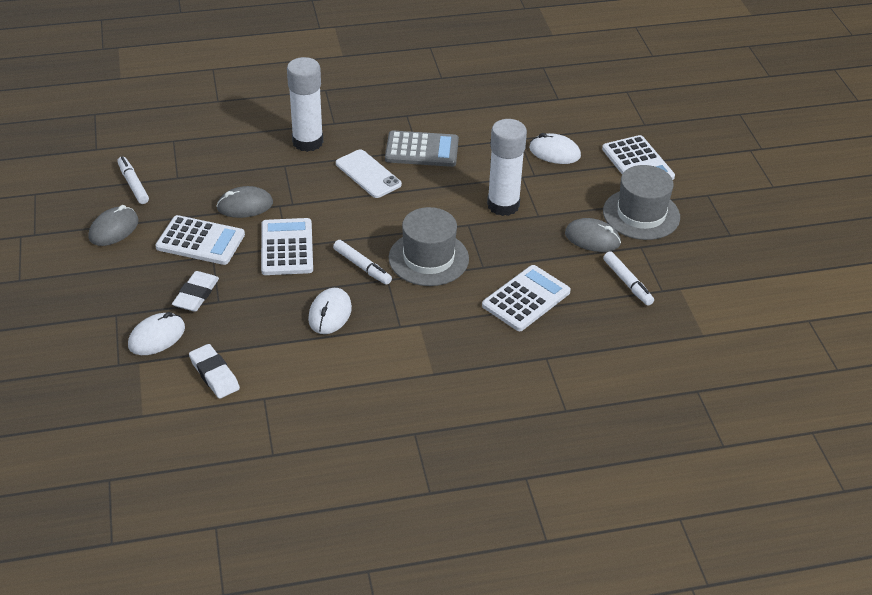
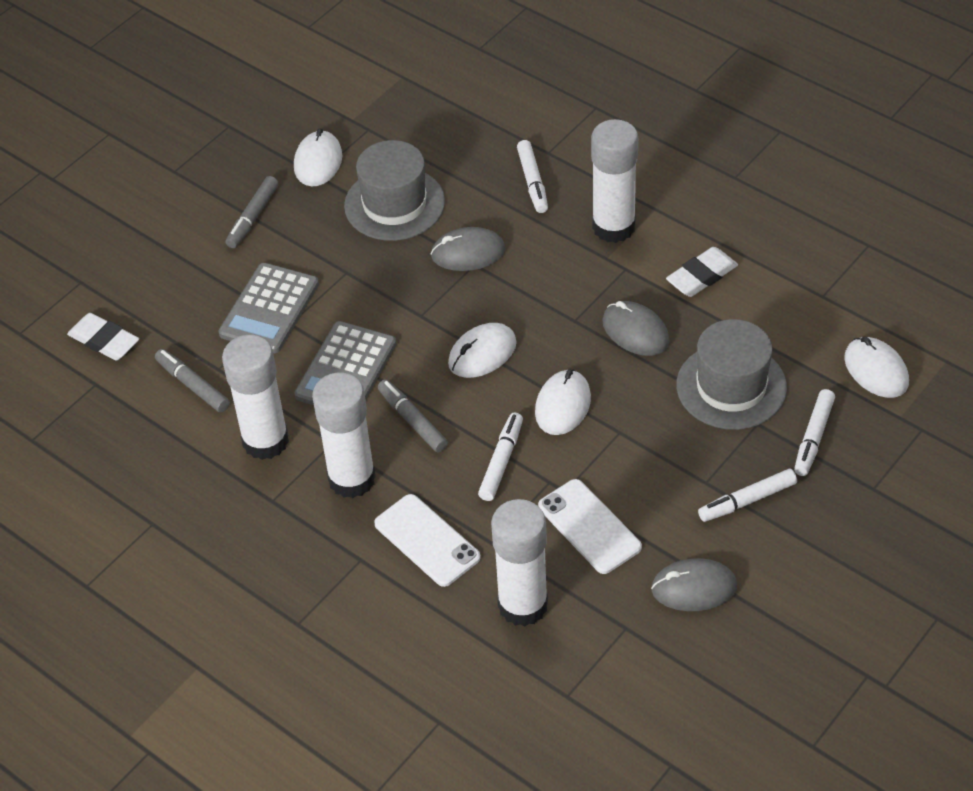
grey calculator: 1 -> 2
grey marker: 0 -> 3
white calculator: 4 -> 0
white glue stick: 2 -> 4
white marker: 3 -> 4
white mouse: 3 -> 4
white phone: 1 -> 2

